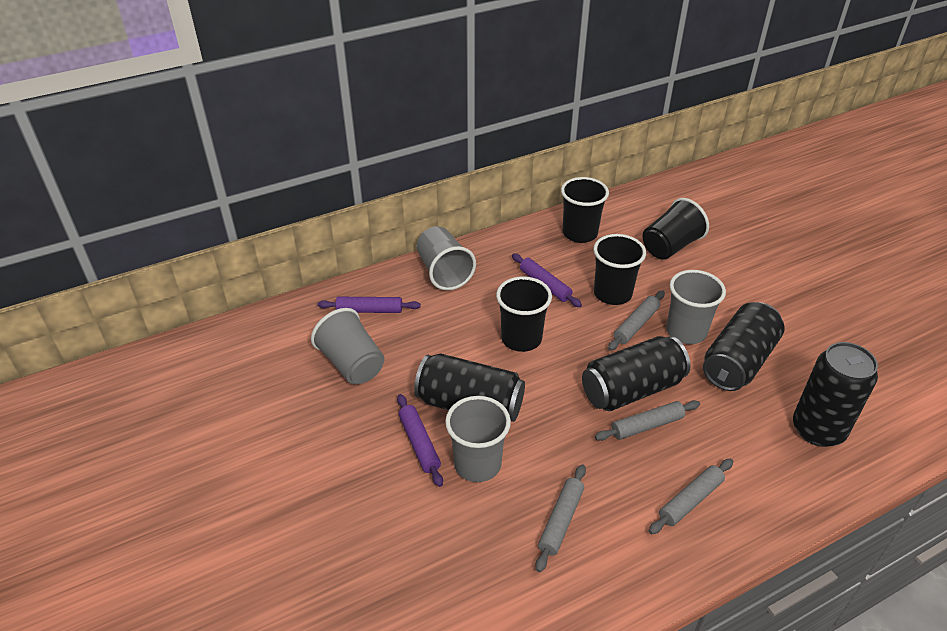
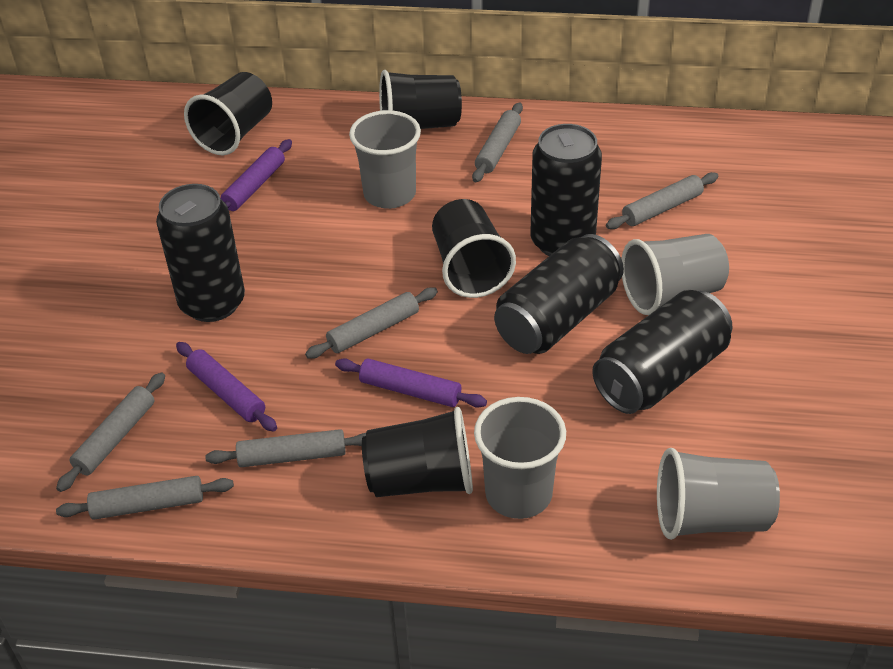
grey rolling pin: 4 -> 6

